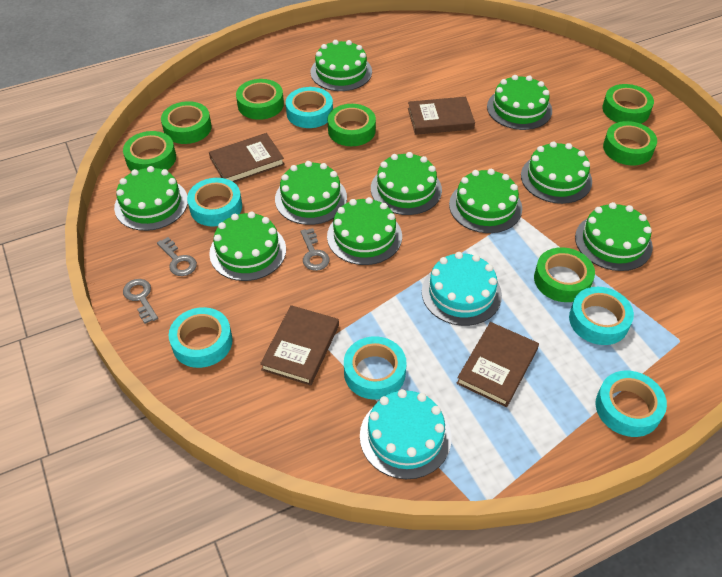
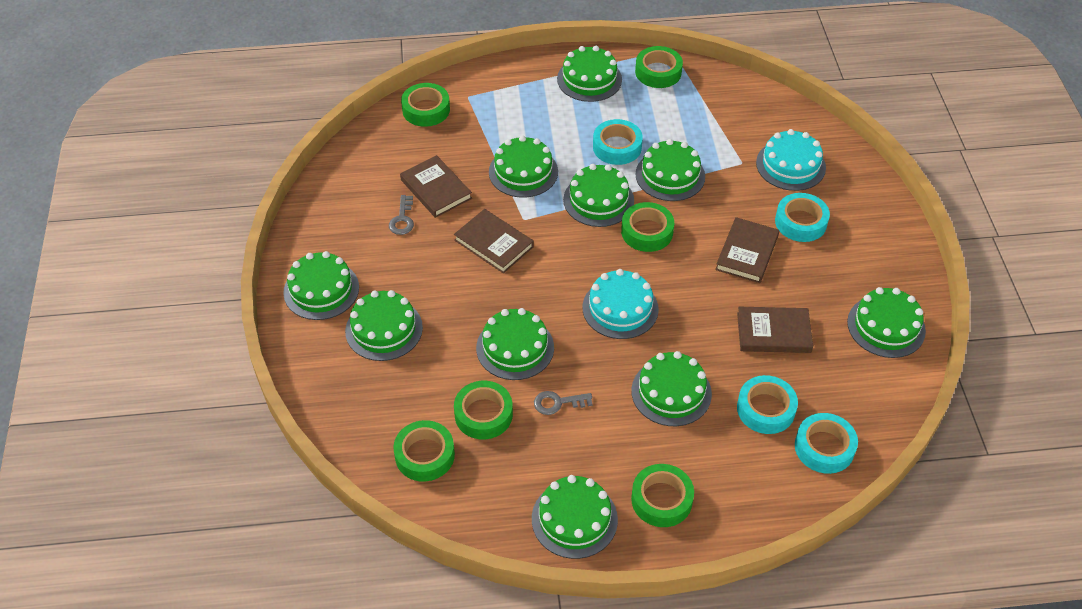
green tape: 7 -> 6
grey key: 3 -> 2
turquoise tape: 6 -> 4

